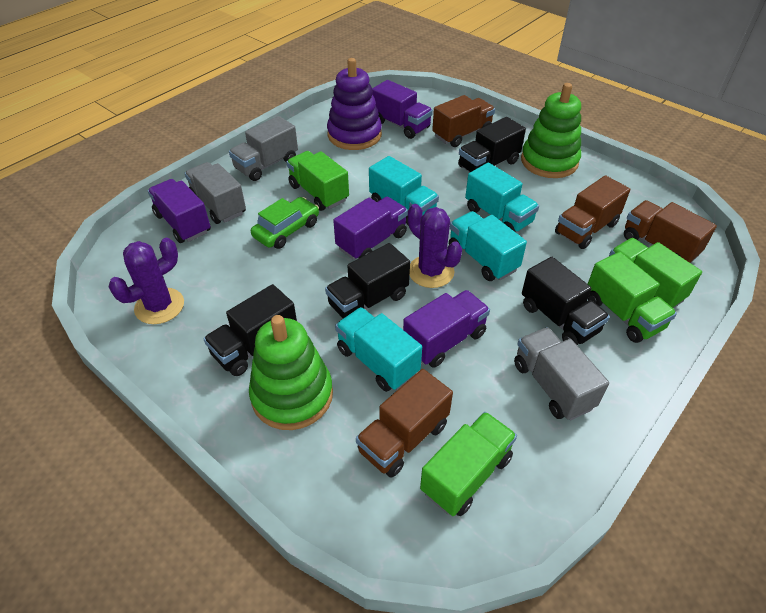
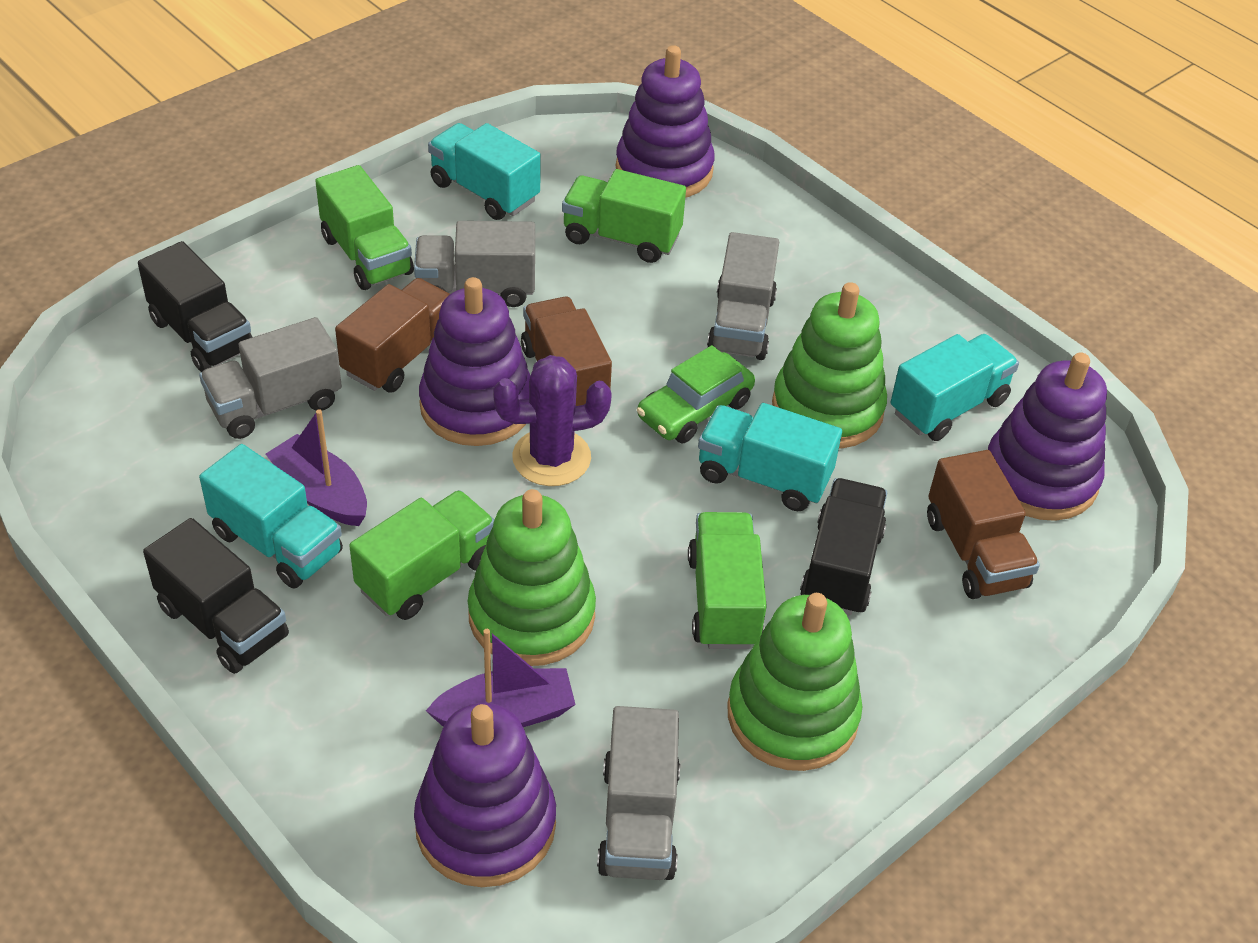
black truck: 4 -> 3
brown truck: 4 -> 3
green stacking toy: 2 -> 3
grey truck: 3 -> 4
purple boat: 0 -> 2
purple cactus: 2 -> 1
purple stacking toy: 1 -> 4
purple truck: 4 -> 0

